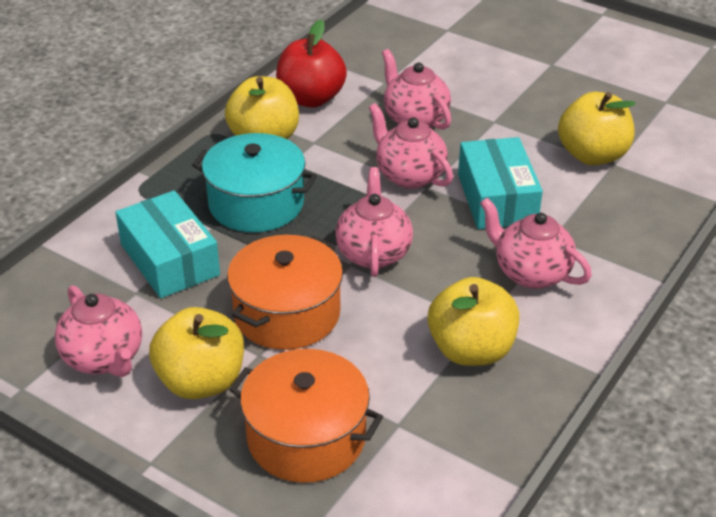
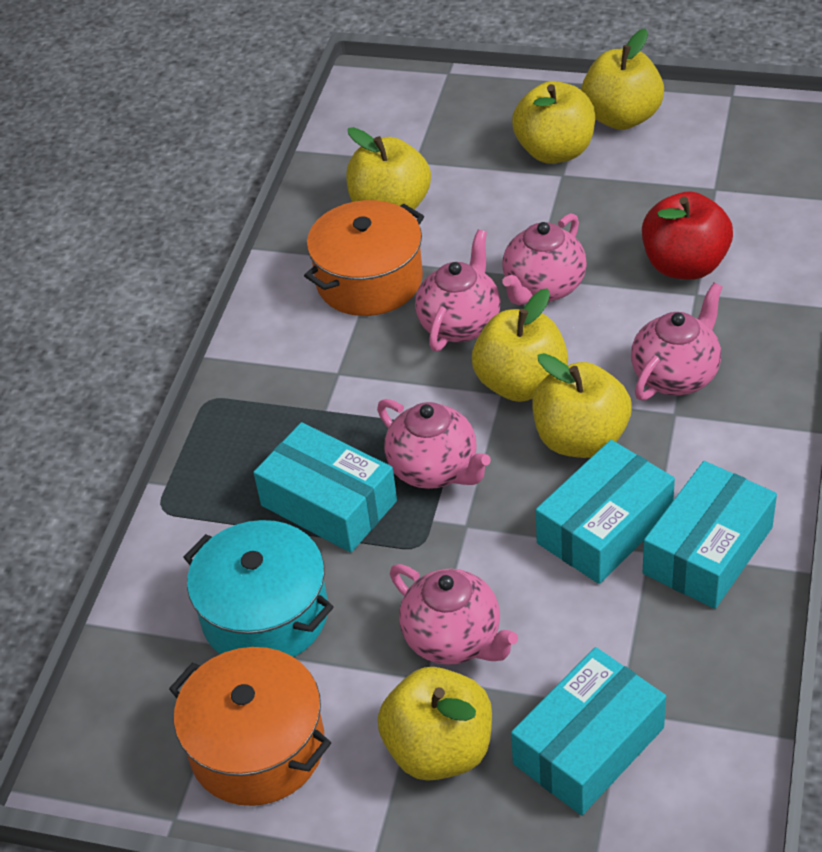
turquoise box: 2 -> 4
yellow apple: 4 -> 6

